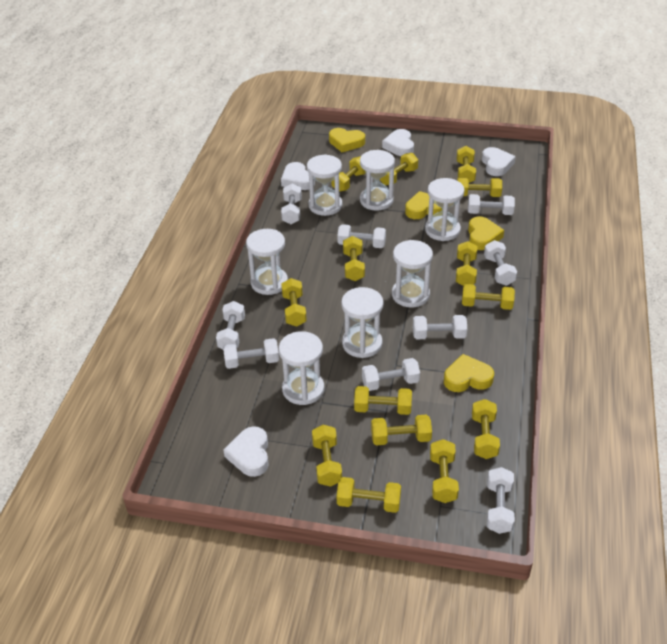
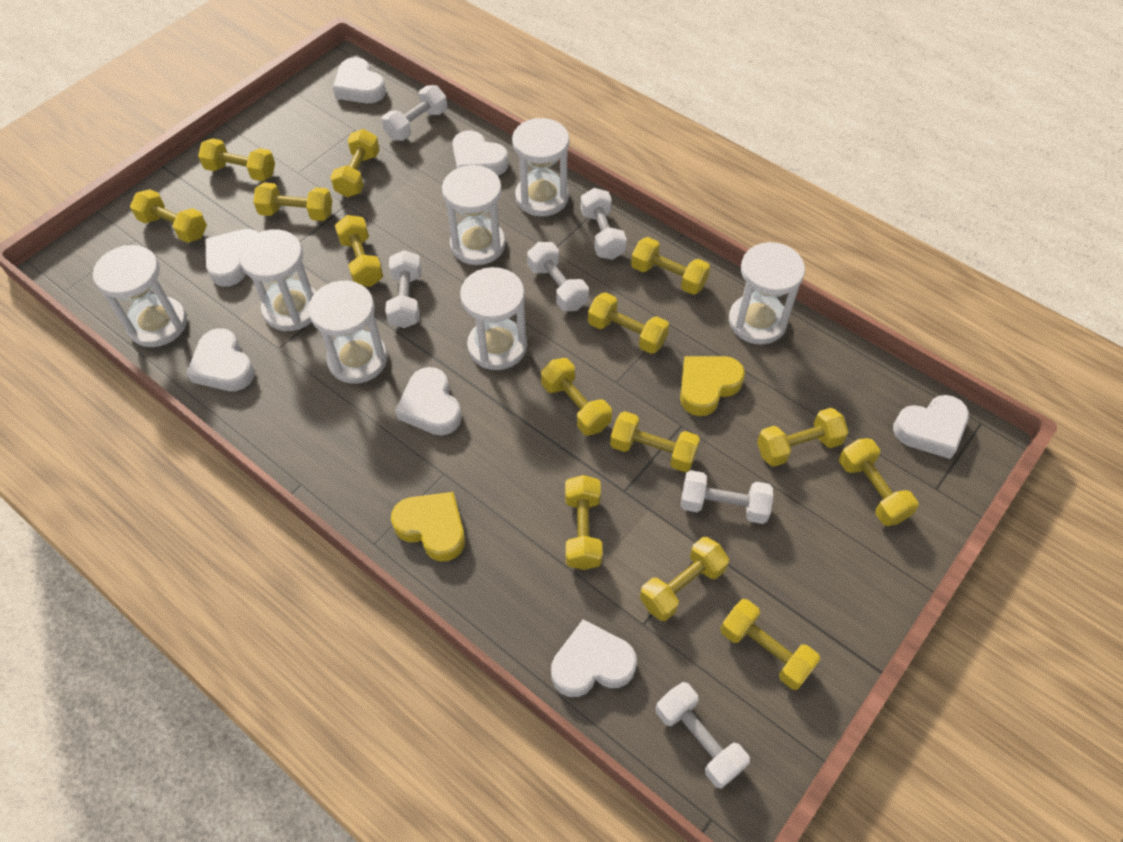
white dumbbell: 9 -> 6
white heart: 4 -> 7
yellow heart: 4 -> 2

